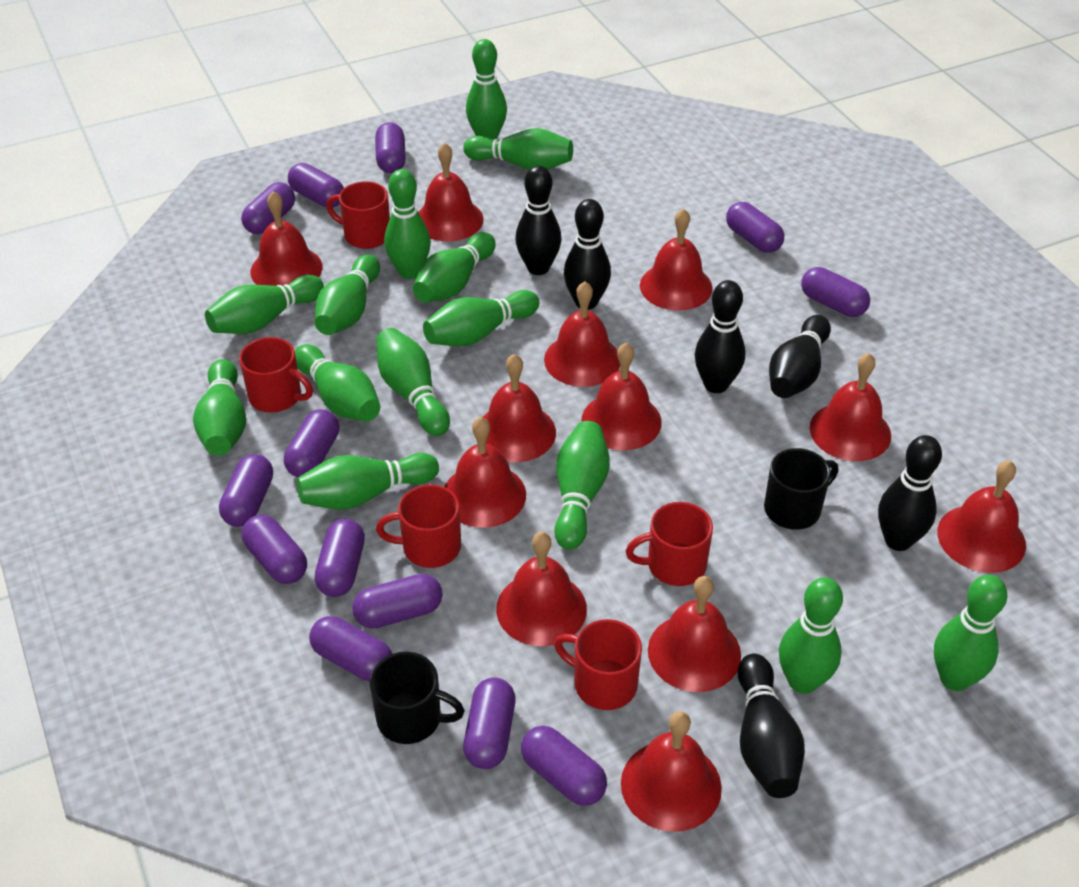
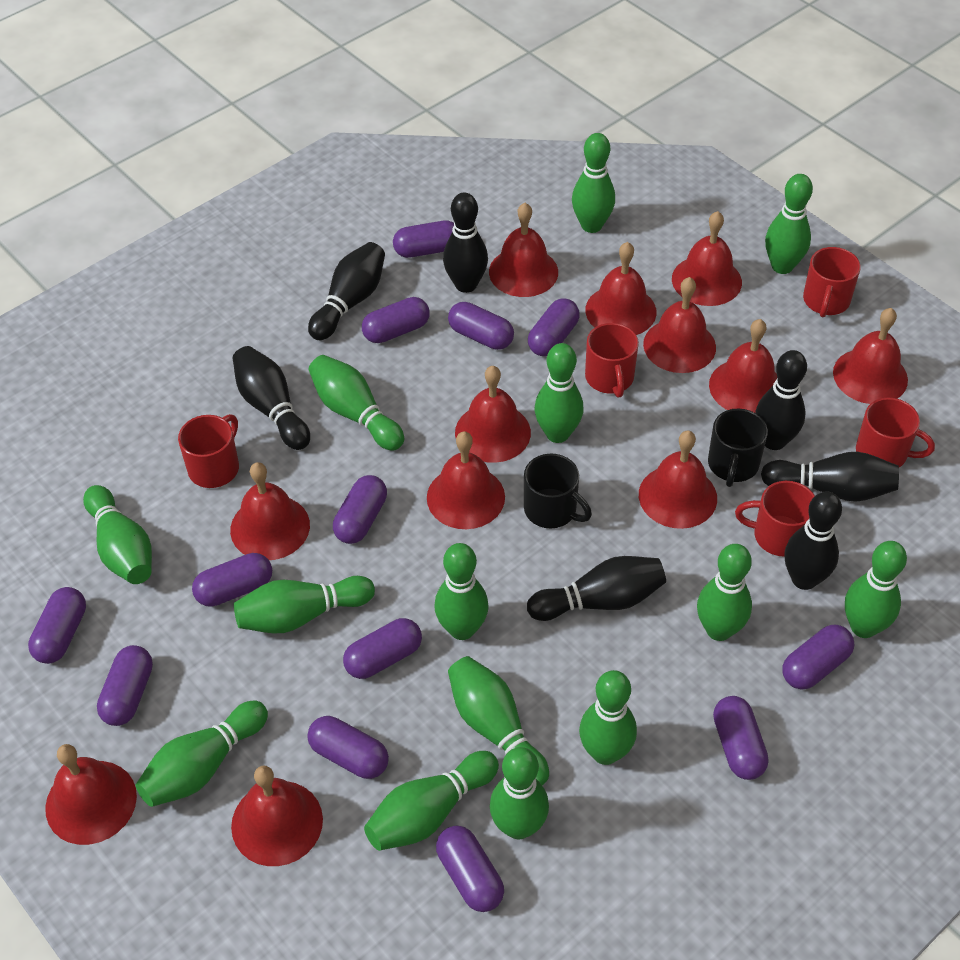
black bowling pin: 6 -> 7

